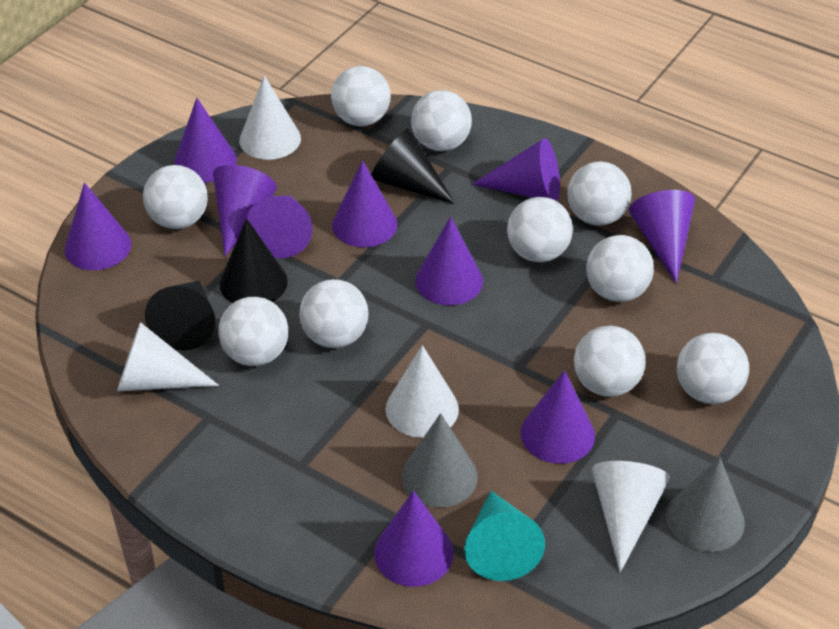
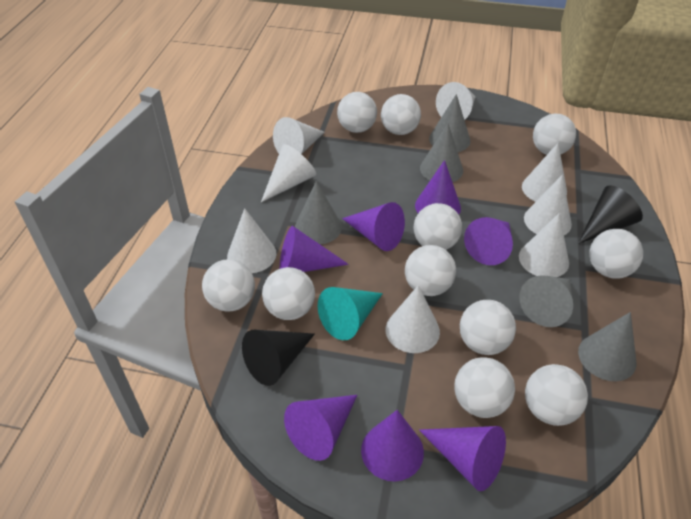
black cone: 3 -> 2
grey cone: 2 -> 5
purple cone: 10 -> 7
white ball: 10 -> 11
white cone: 4 -> 8

